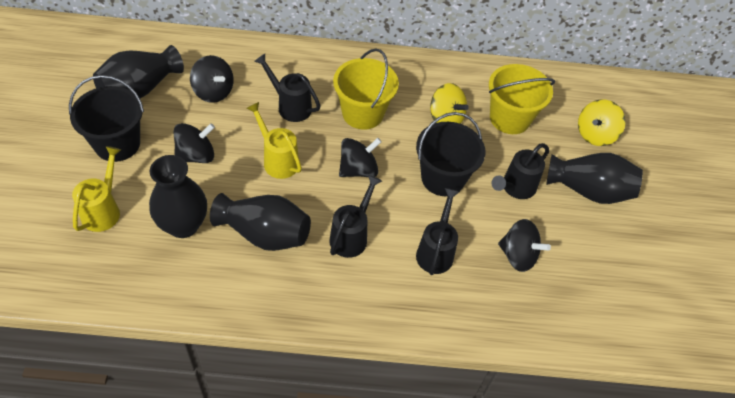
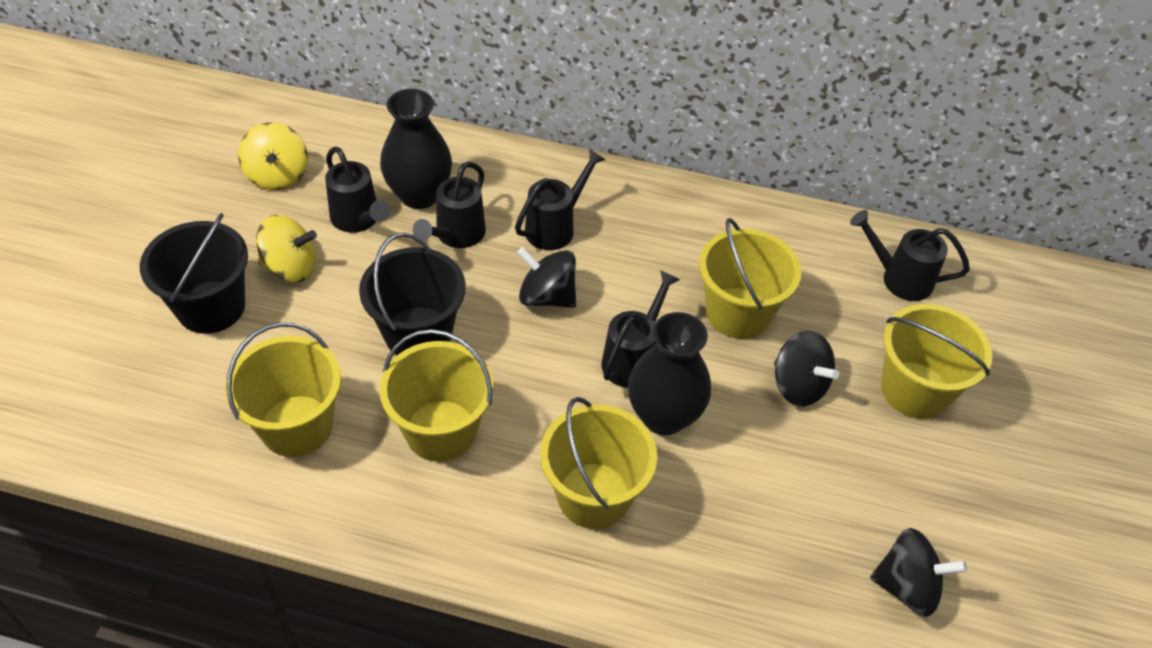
black spinning top: 4 -> 3
black vase: 4 -> 2
black watering can: 4 -> 5
yellow bucket: 2 -> 5
yellow watering can: 2 -> 0

